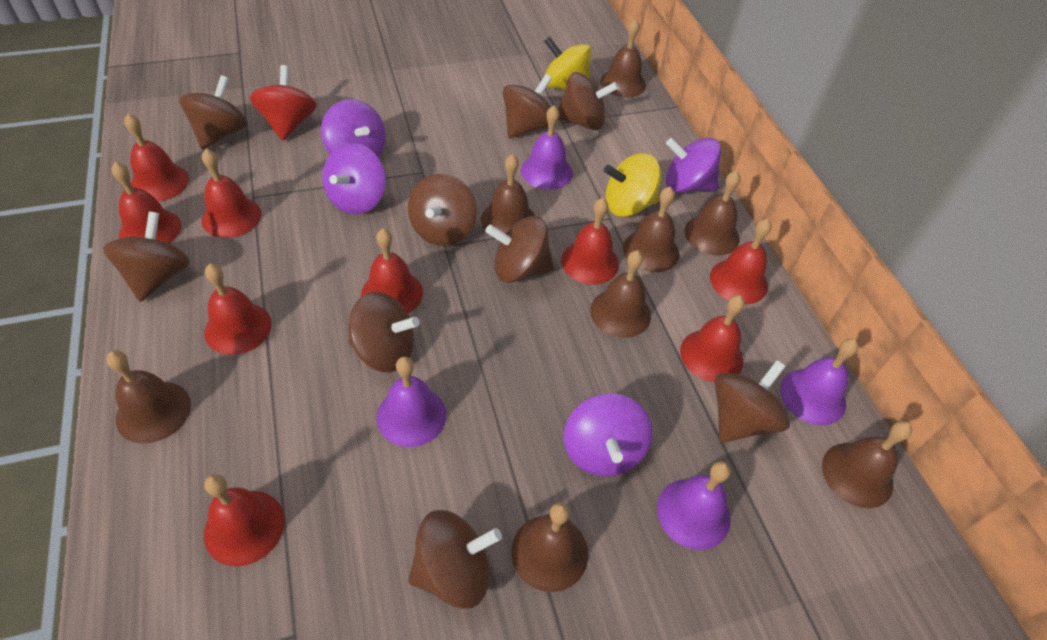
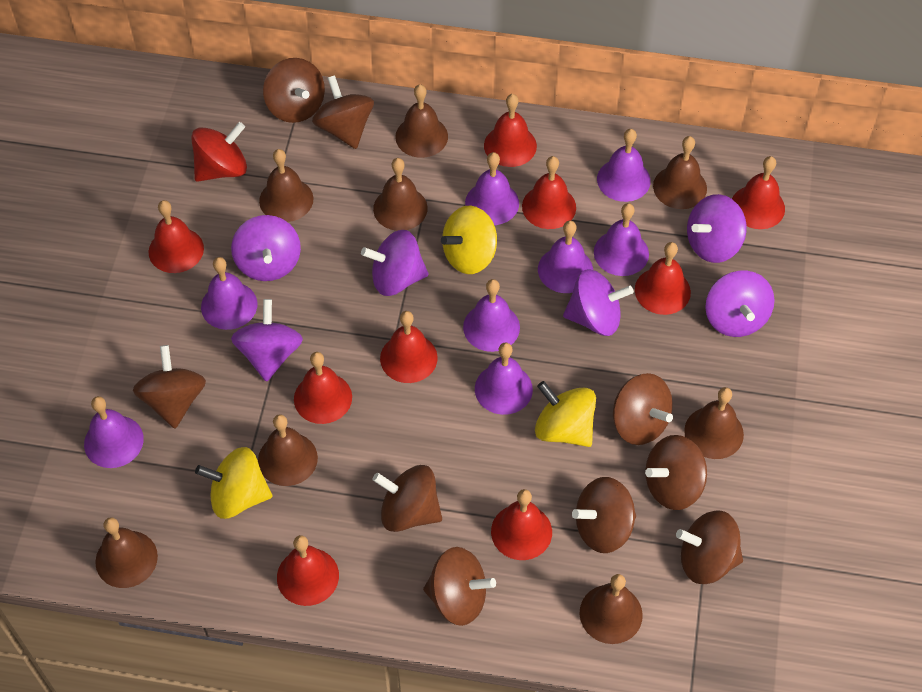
purple bell: 4 -> 8
purple spinning top: 4 -> 6
yellow spinning top: 2 -> 3

